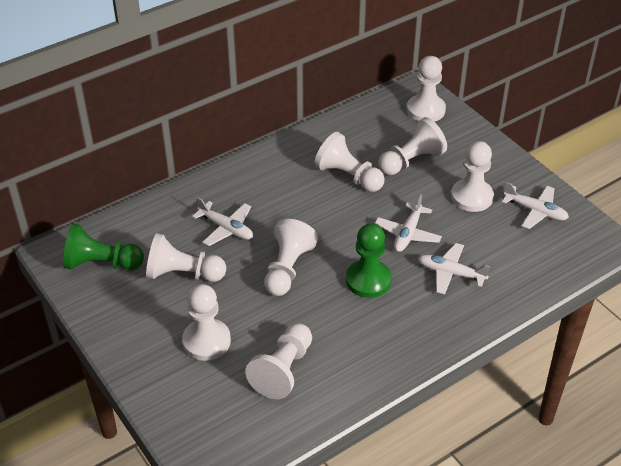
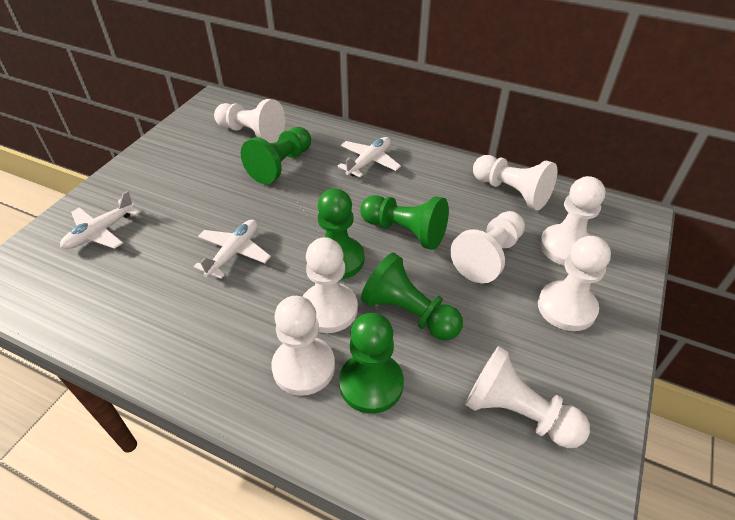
green pawn: 2 -> 5
white plane: 4 -> 3

